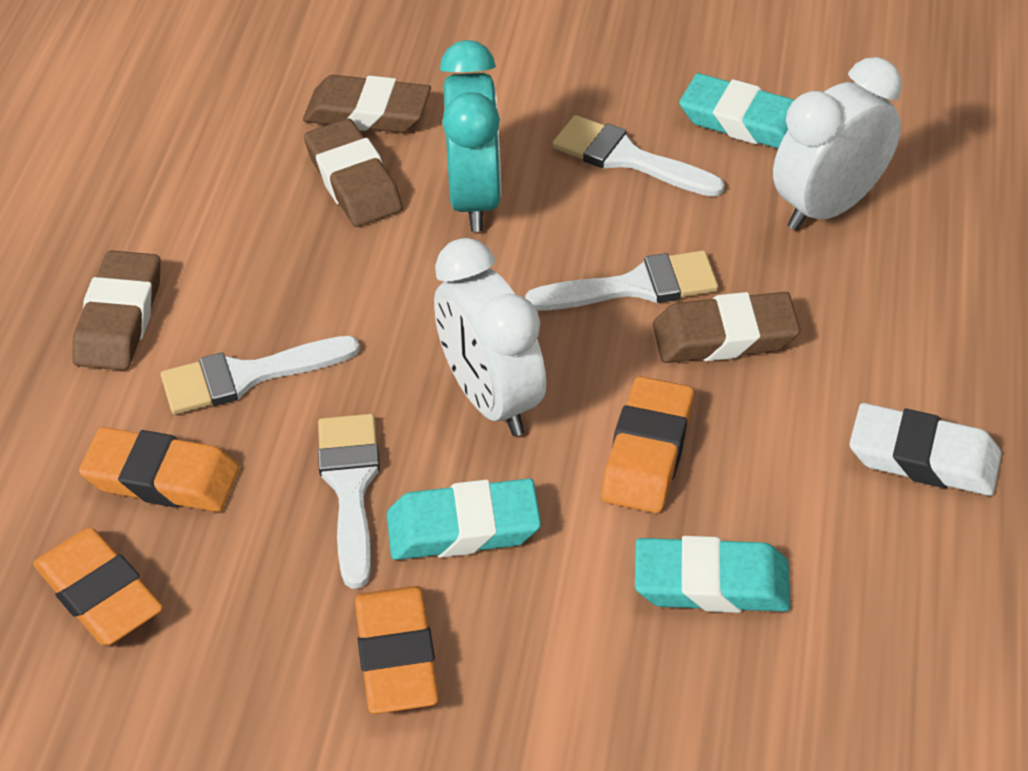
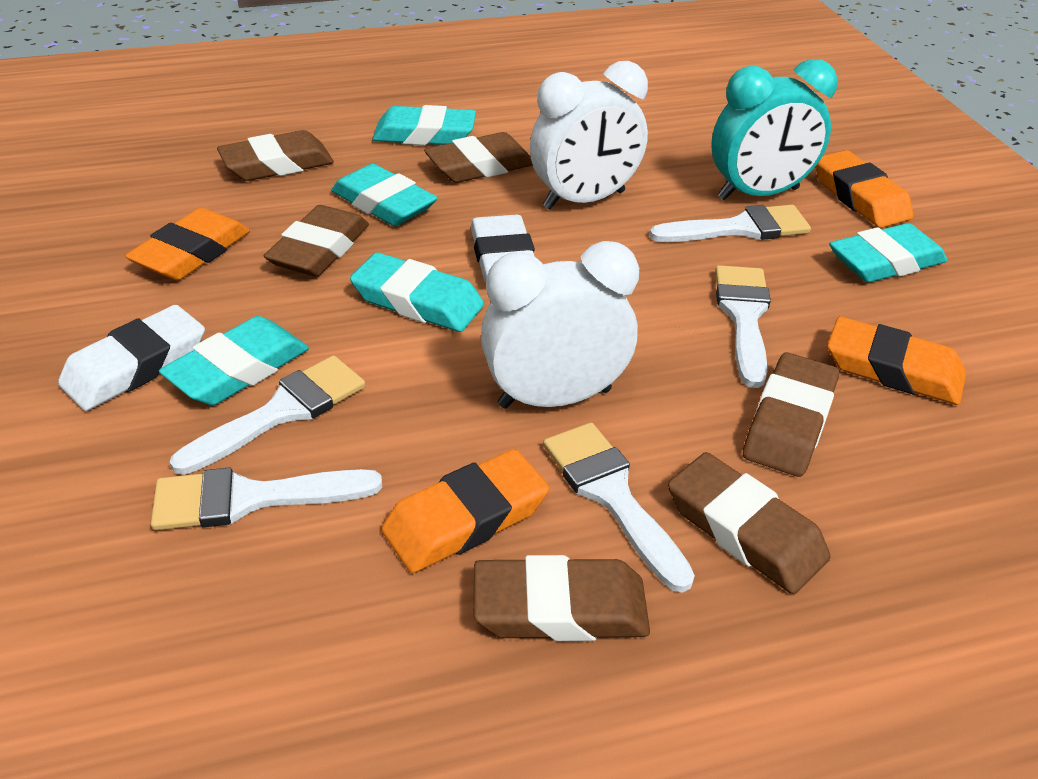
brown eraser: 4 -> 6
turquoise eraser: 3 -> 5
white brush: 4 -> 5
white eraser: 1 -> 2

